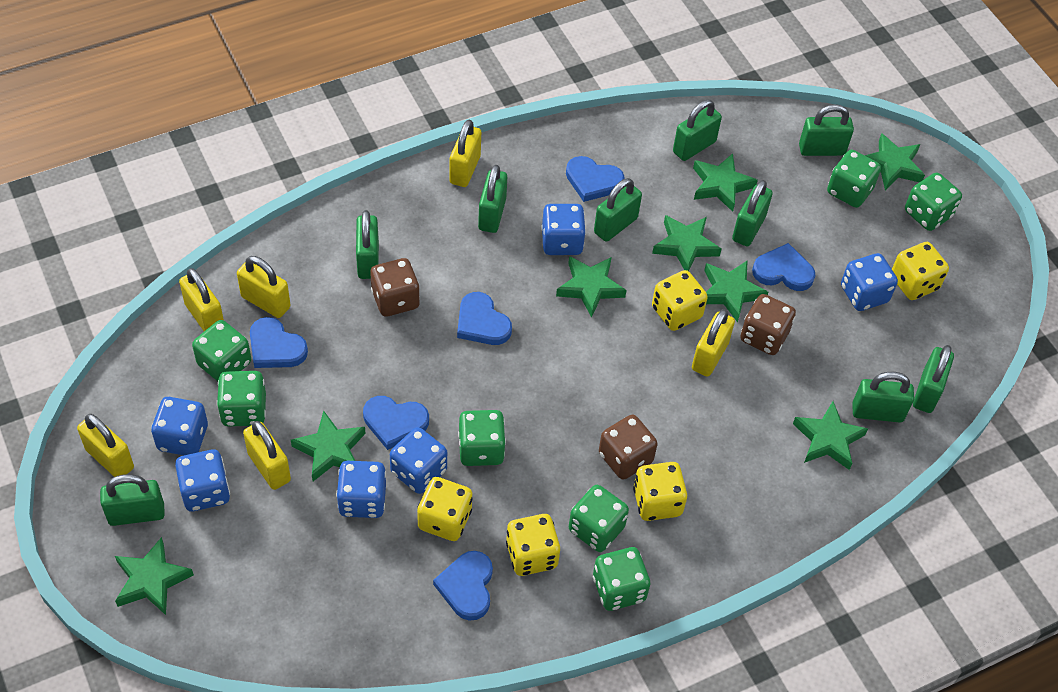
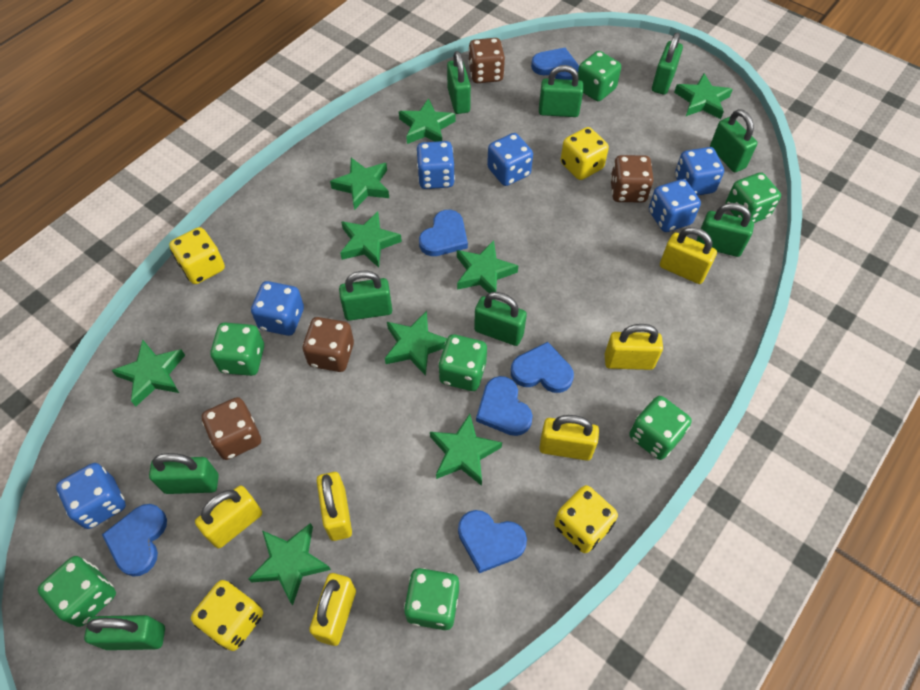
brown dice: 3 -> 4
green star: 8 -> 9
yellow dice: 5 -> 4

